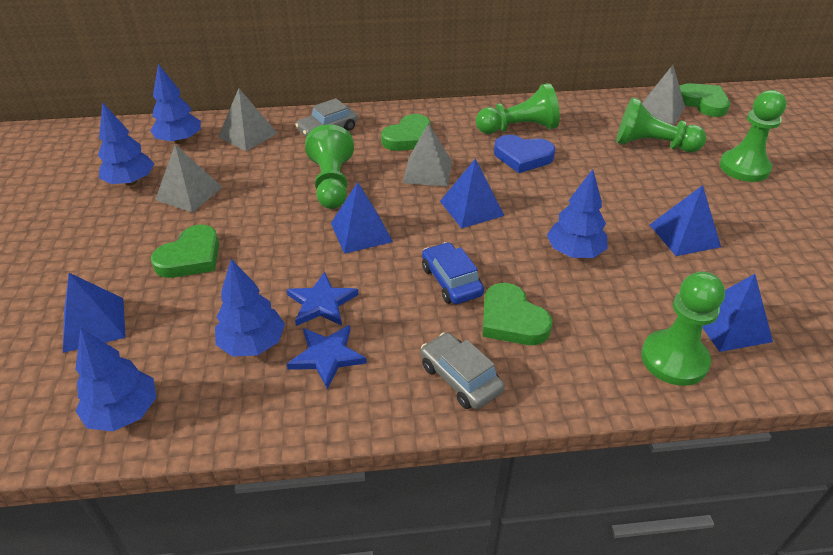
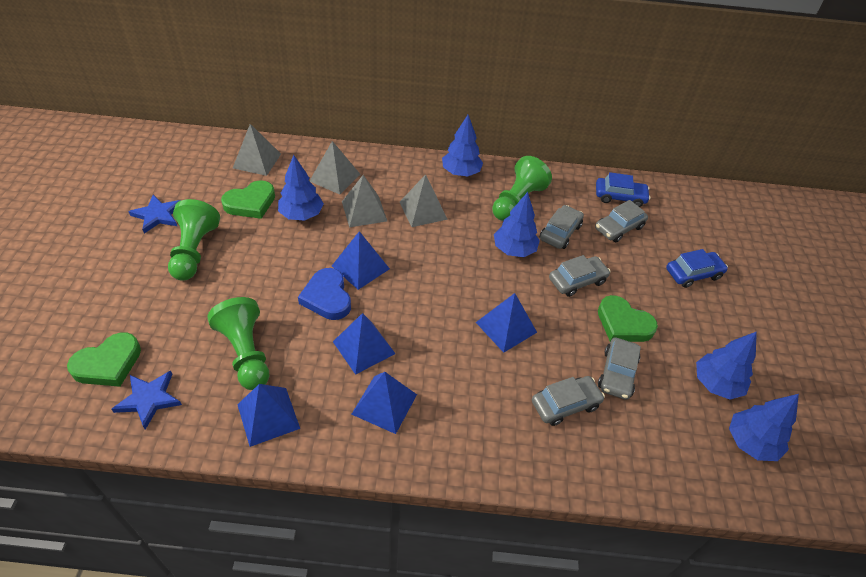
blue car: 1 -> 2
green heart: 4 -> 3
green pawn: 5 -> 3
grey car: 2 -> 5

